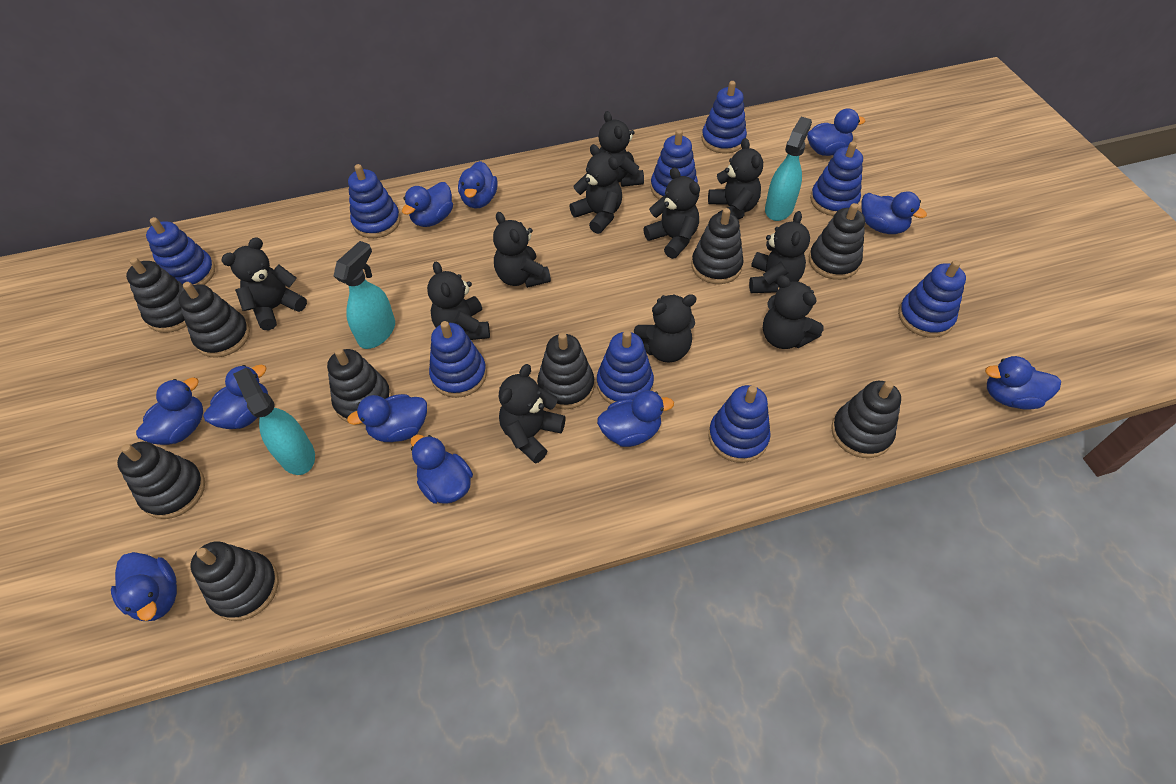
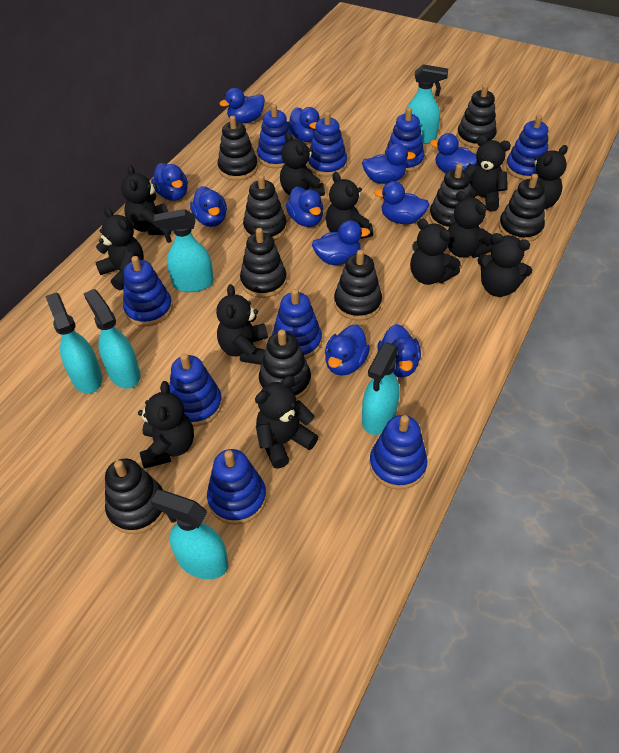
black teddy bear: 11 -> 12
turquoise spray bottle: 3 -> 6

